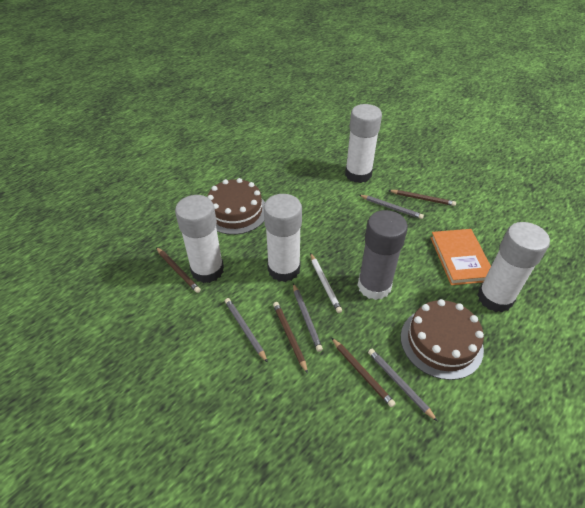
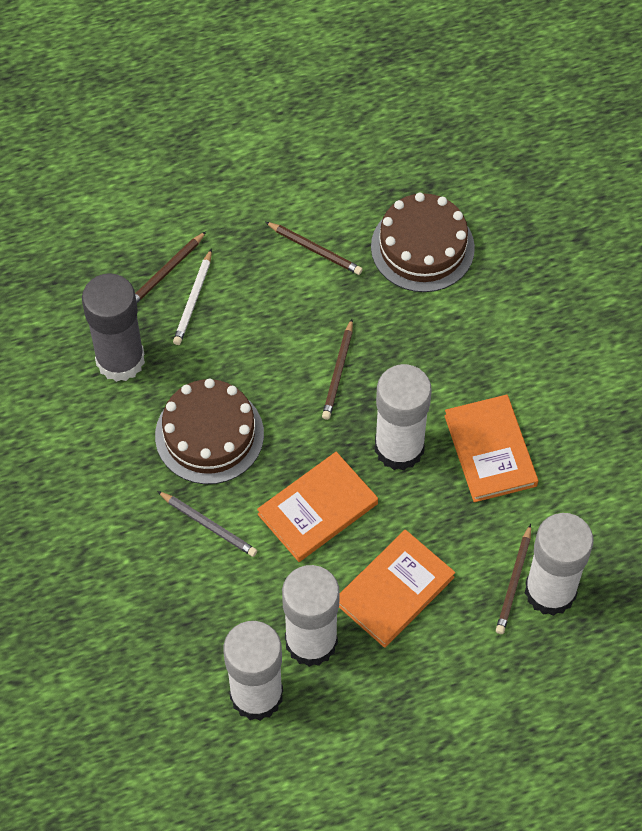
grey pencil: 4 -> 1
orange book: 1 -> 3

